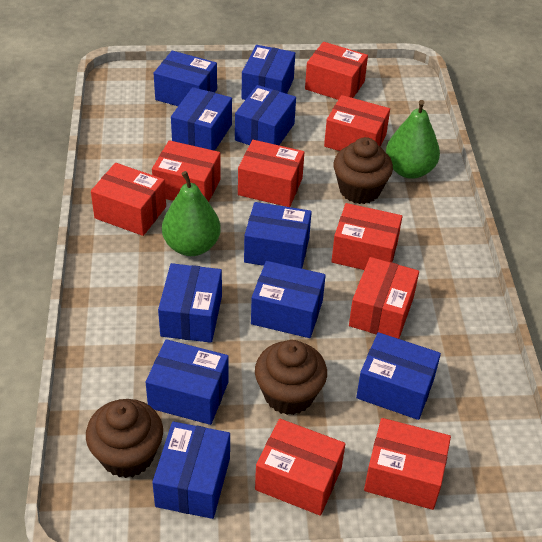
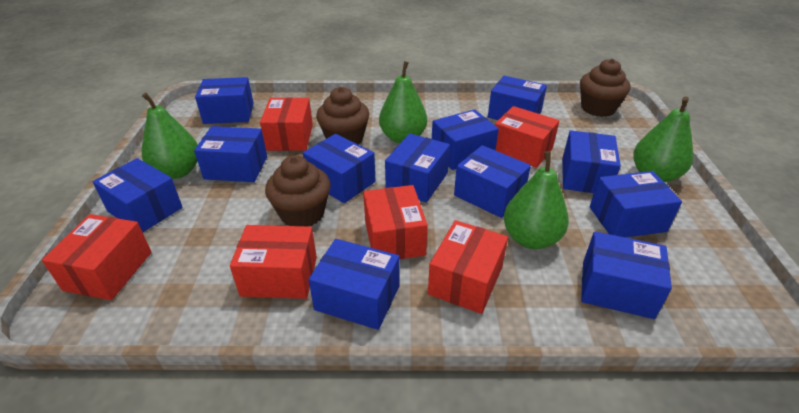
blue box: 10 -> 12
green pear: 2 -> 4
red box: 9 -> 6

